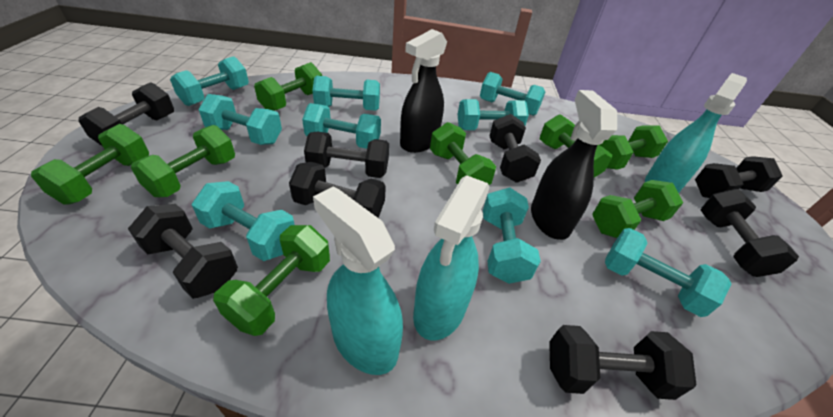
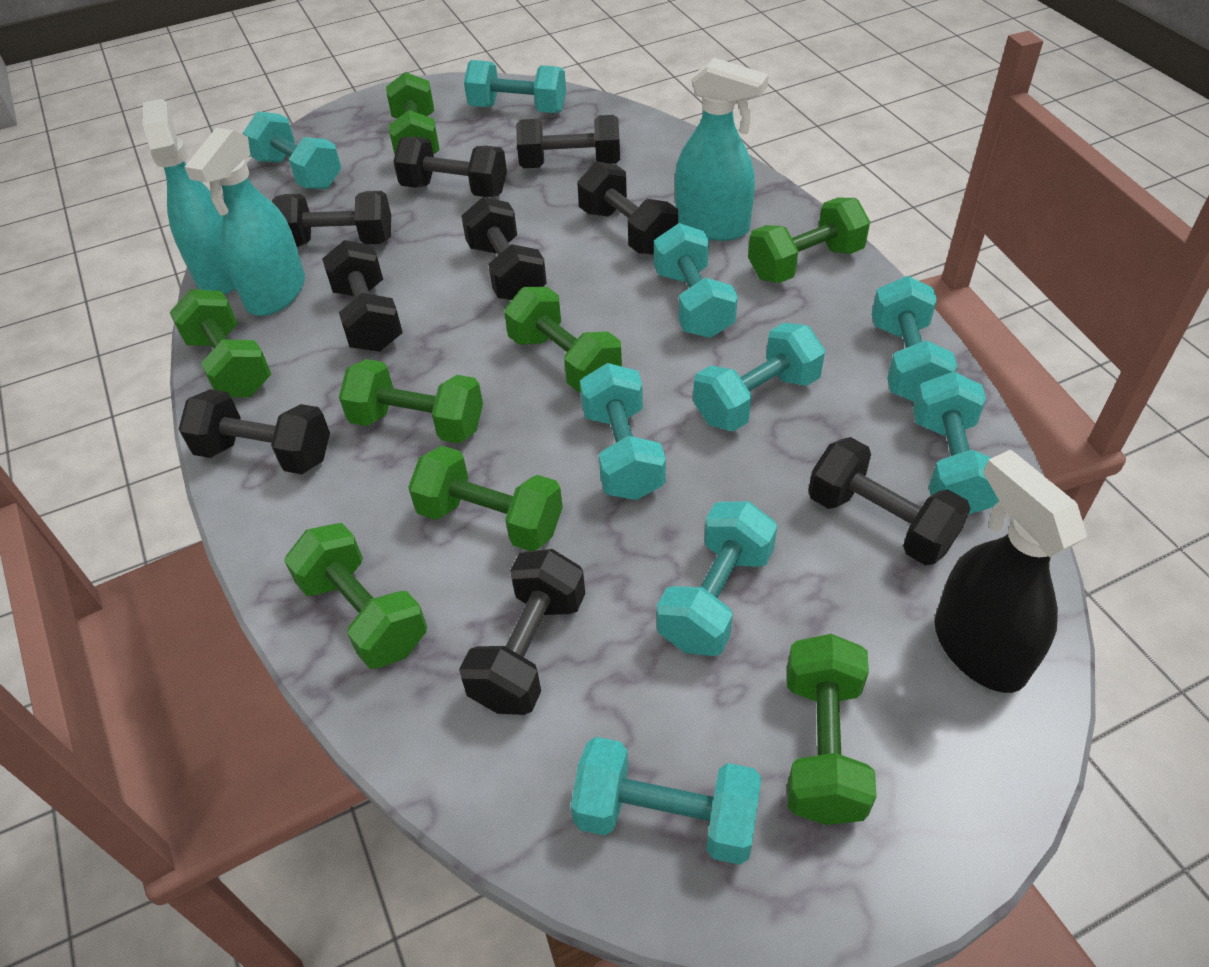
black dumbbell: 8 -> 9
black spray bottle: 2 -> 1

